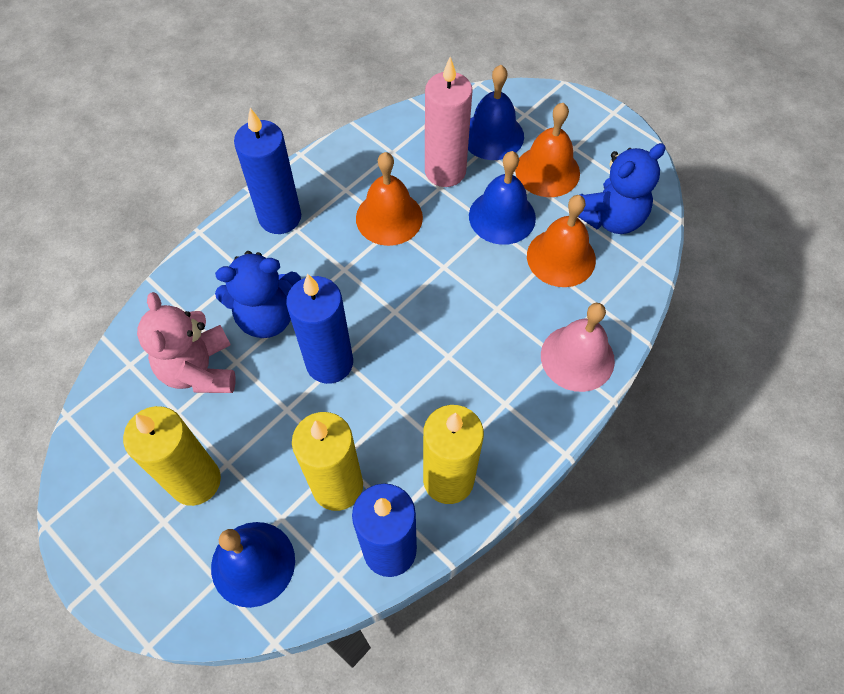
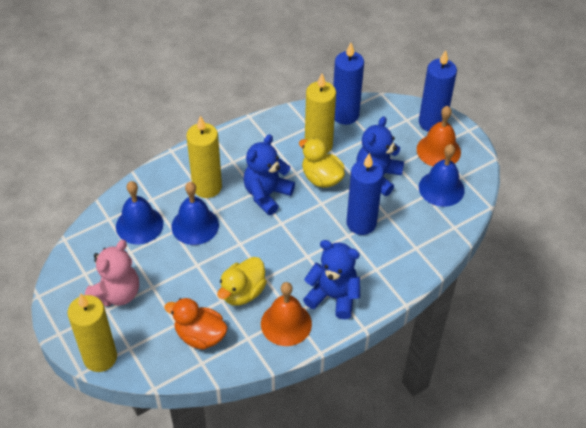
blue teddy bear: 2 -> 3
orange bell: 3 -> 2
orange duck: 0 -> 1
pink bell: 1 -> 0
pink candle: 1 -> 0
yellow duck: 0 -> 2

